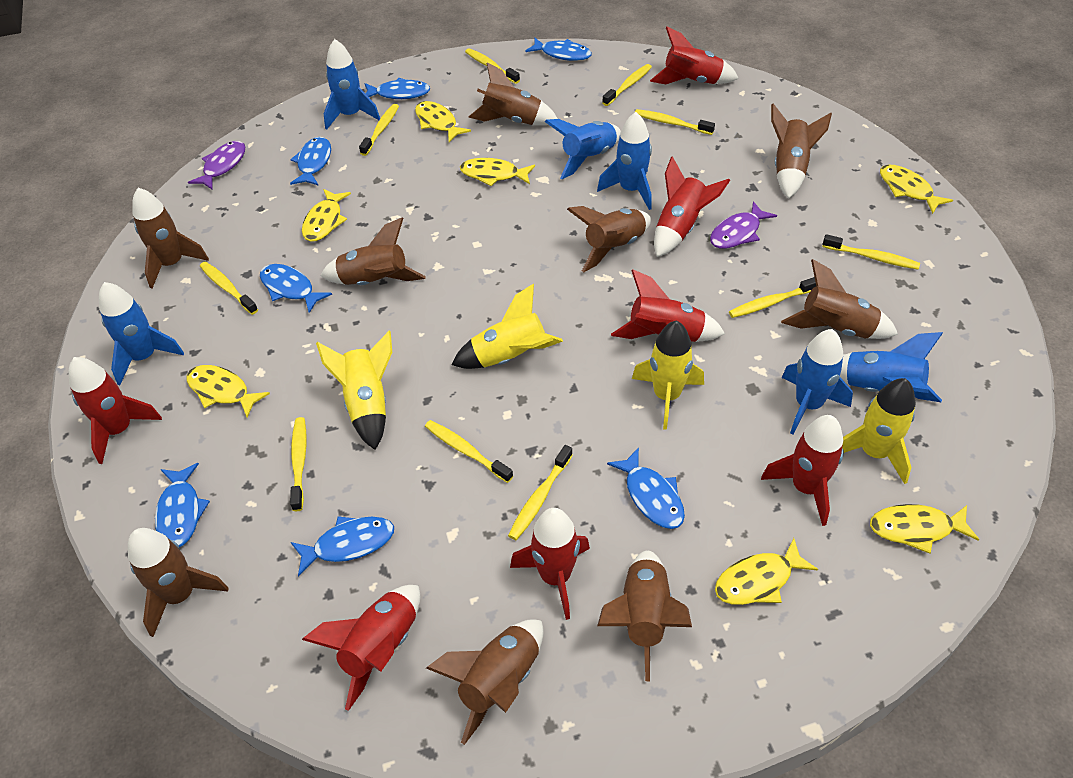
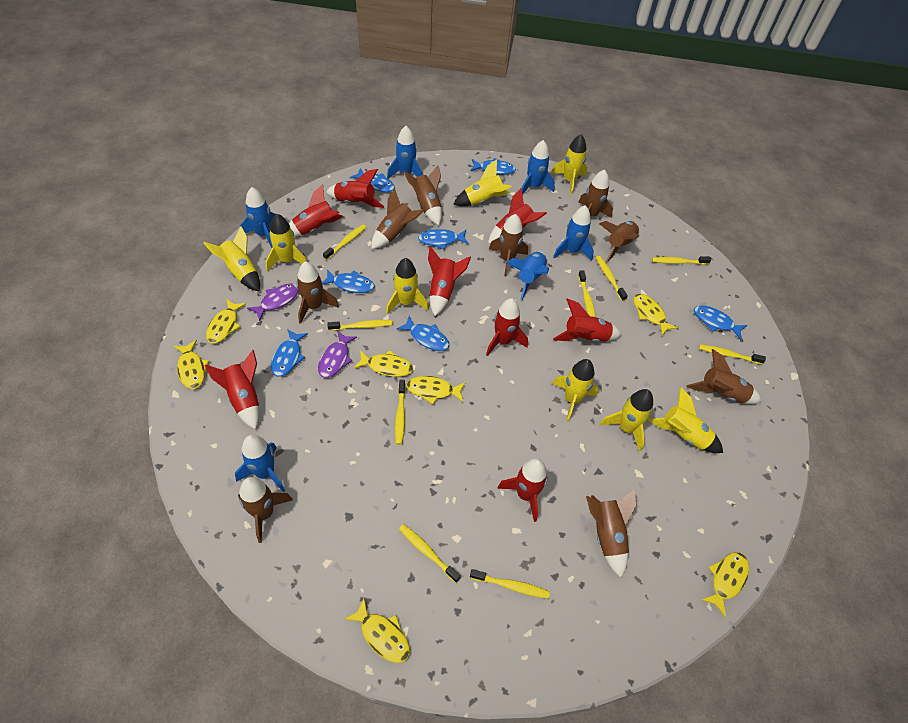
red rocket: 7 -> 8
yellow rocket: 4 -> 8
yellow toothbrush: 10 -> 9

